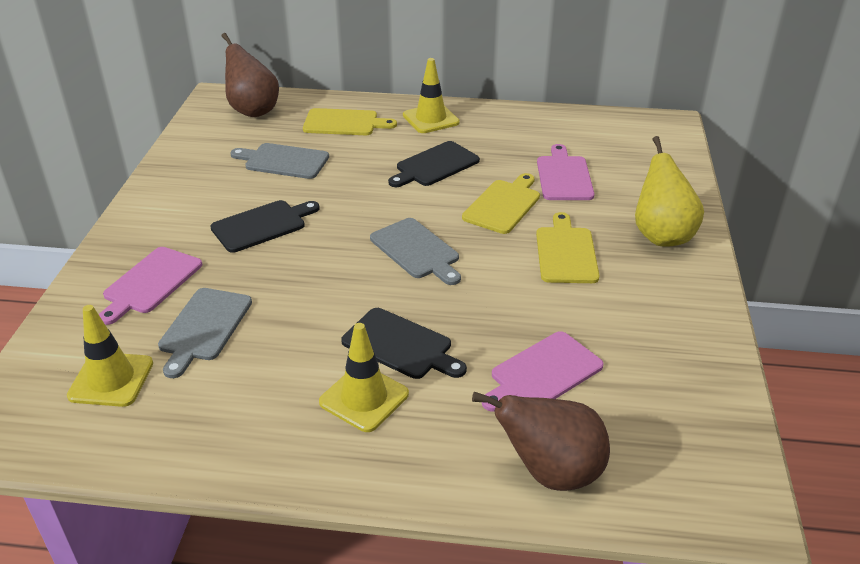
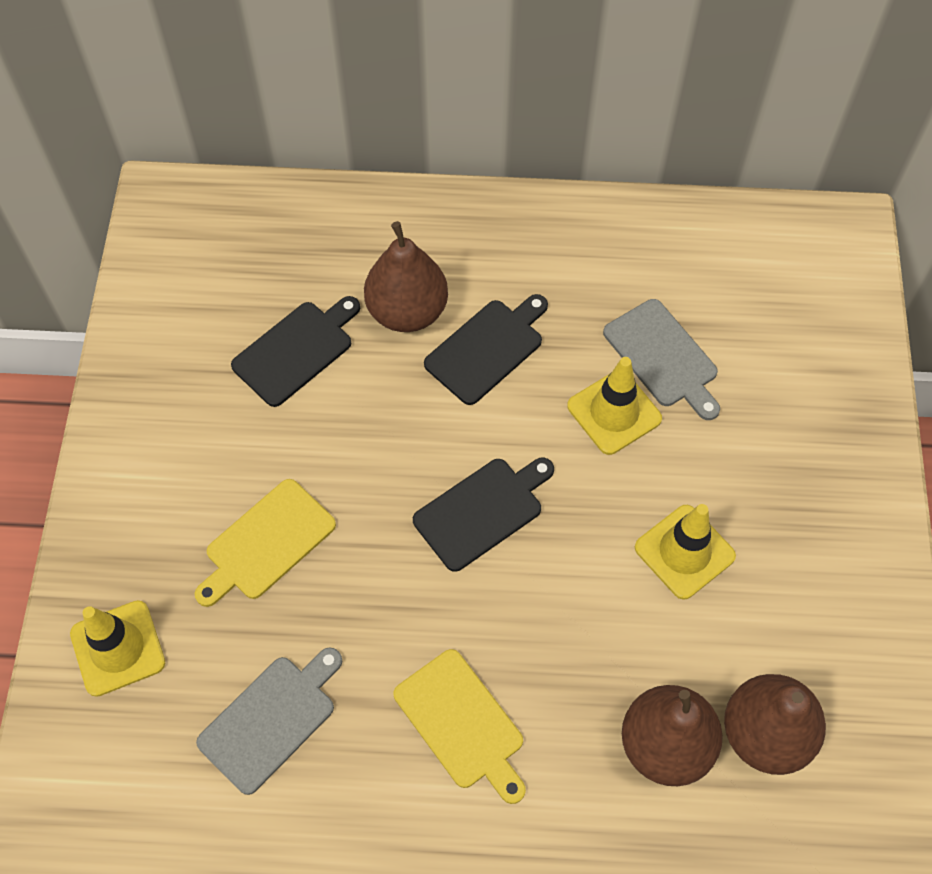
brown pear: 2 -> 3
grey cutting board: 3 -> 2
pink cutting board: 3 -> 0
yellow cutting board: 3 -> 2
yellow pear: 1 -> 0

